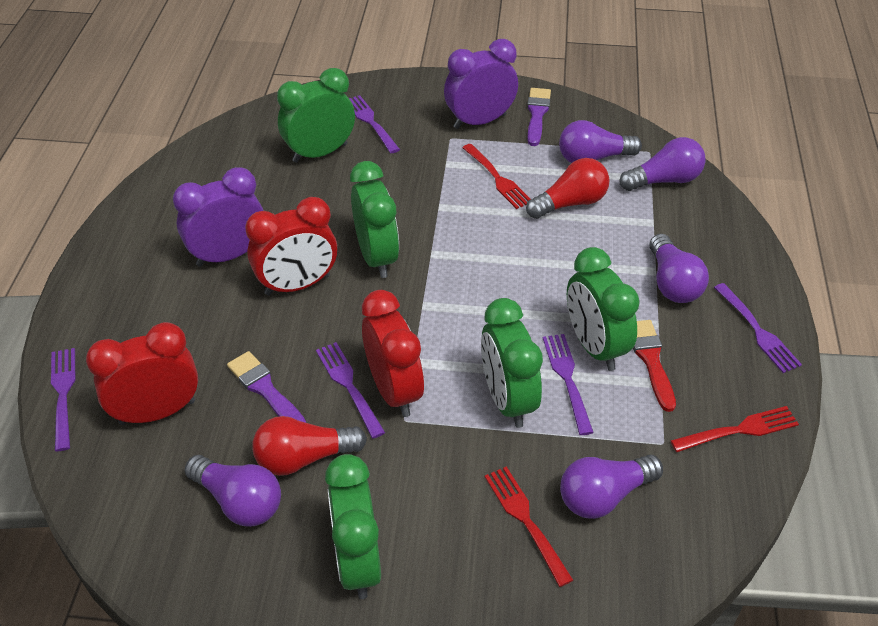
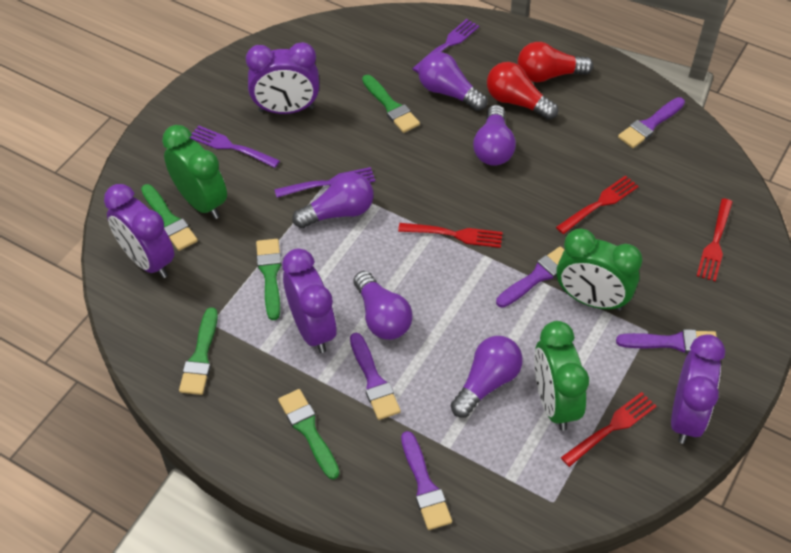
green brush: 0 -> 5
green clock: 5 -> 3
purple brush: 2 -> 5
purple clock: 2 -> 4
purple fork: 5 -> 3
red brush: 1 -> 0
red clock: 3 -> 0
red fork: 3 -> 4

